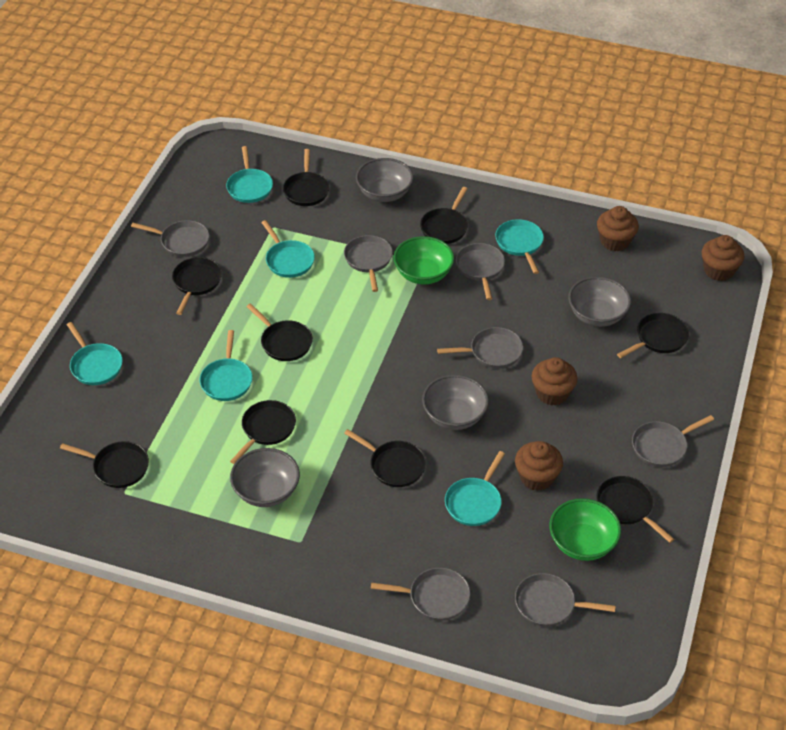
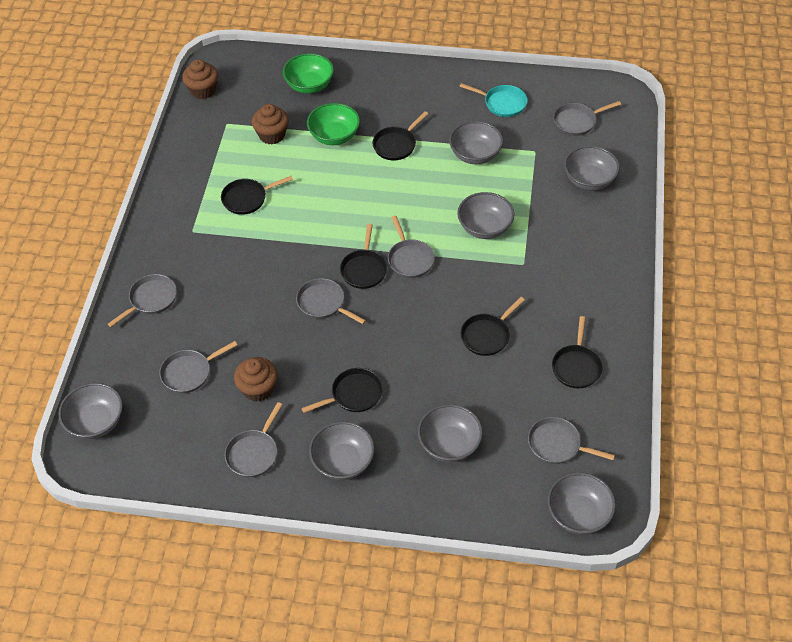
black pan: 9 -> 6
brown cupcake: 4 -> 3
grey bowl: 4 -> 7
turquoise pan: 6 -> 1

